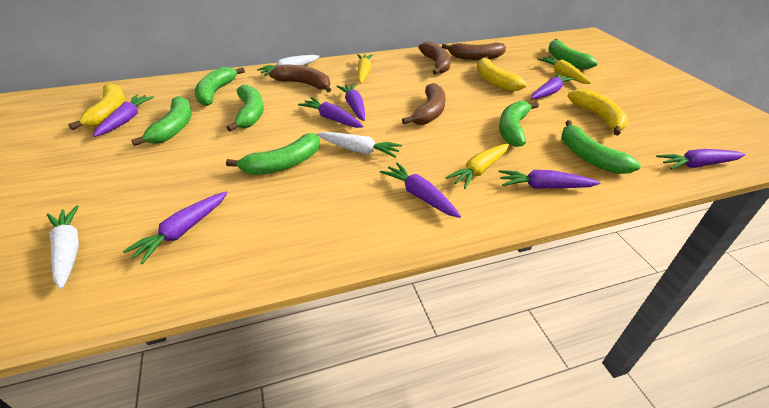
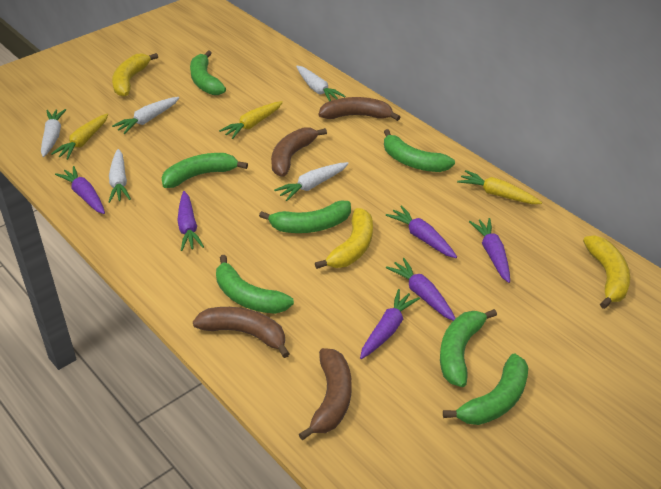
purple carrot: 8 -> 6
white carrot: 3 -> 5

